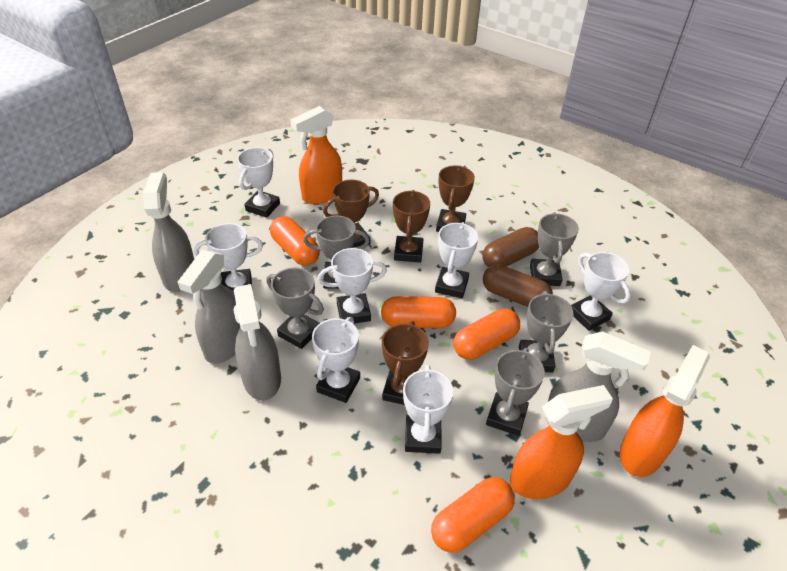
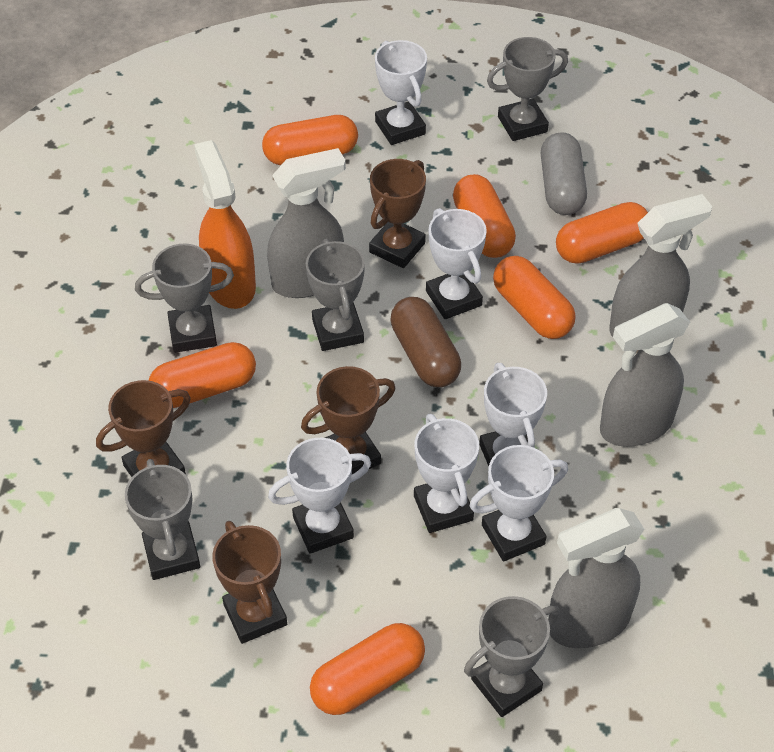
brown capsule: 2 -> 1
grey capsule: 0 -> 1
orange capsule: 4 -> 6
orange spray bottle: 3 -> 1
white trophy: 7 -> 6

